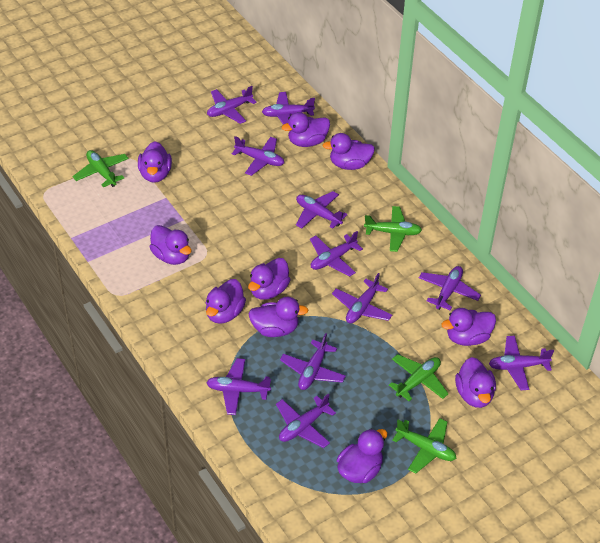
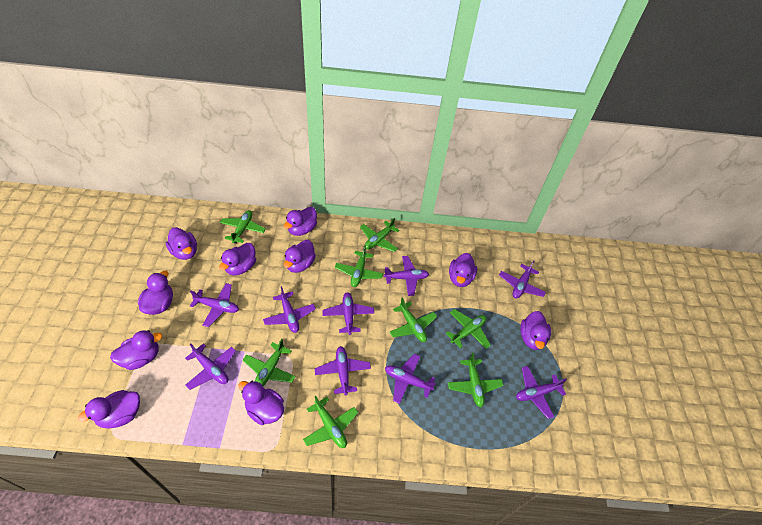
green plane: 4 -> 8
purple plane: 11 -> 9

